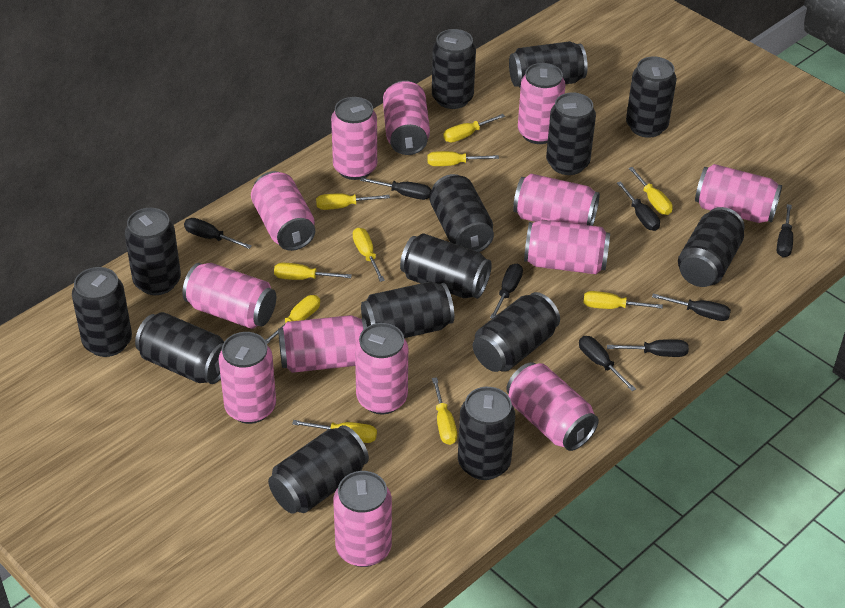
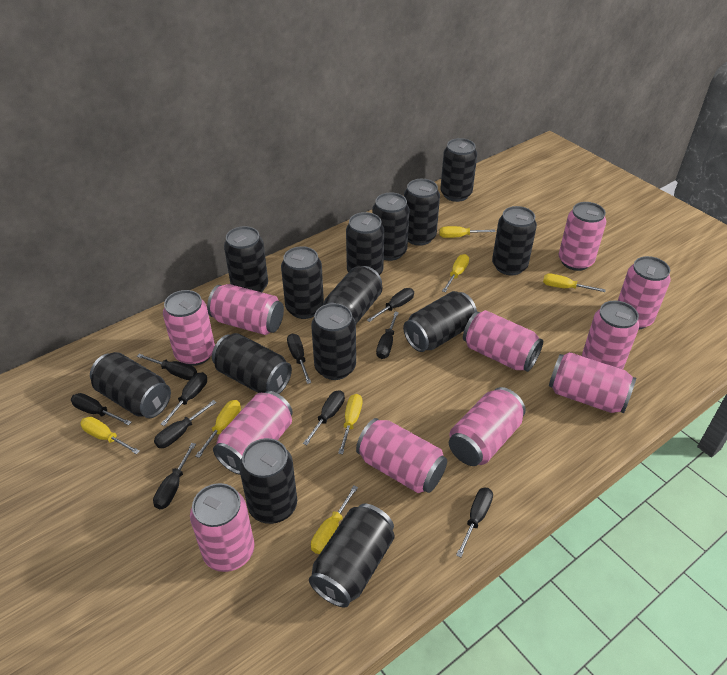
black screwdriver: 8 -> 10
pink can: 13 -> 11
yellow screwdriver: 10 -> 7

